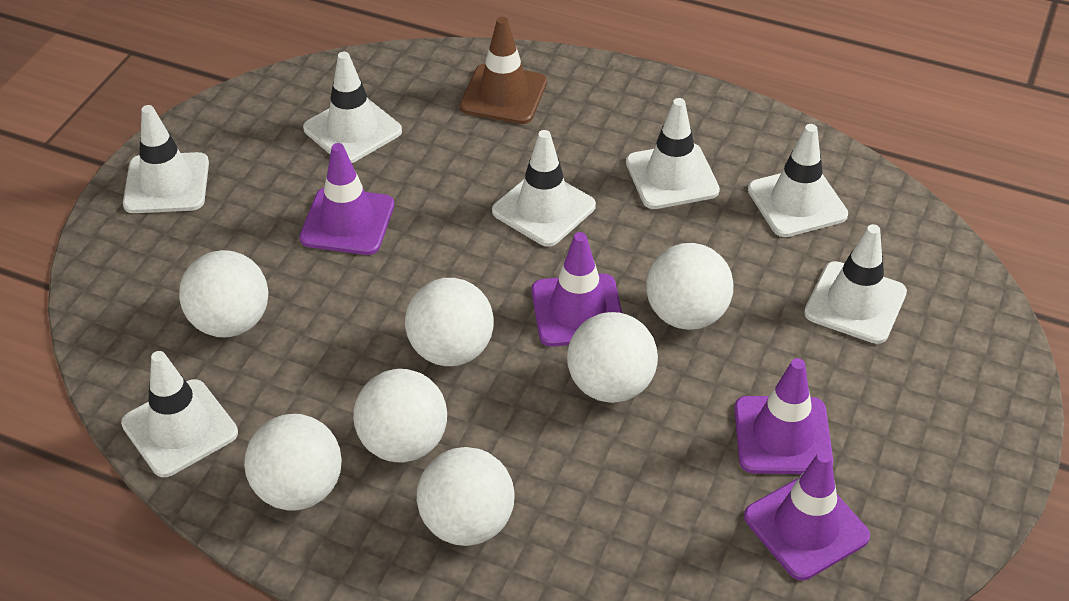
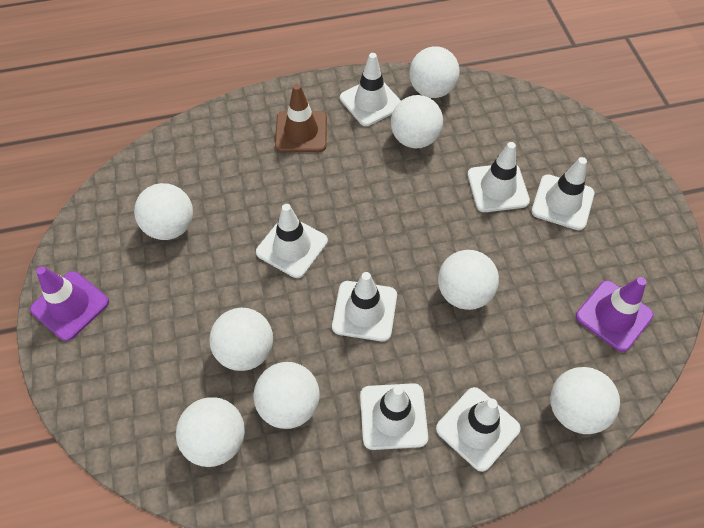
purple traffic cone: 4 -> 2
white ball: 7 -> 8

